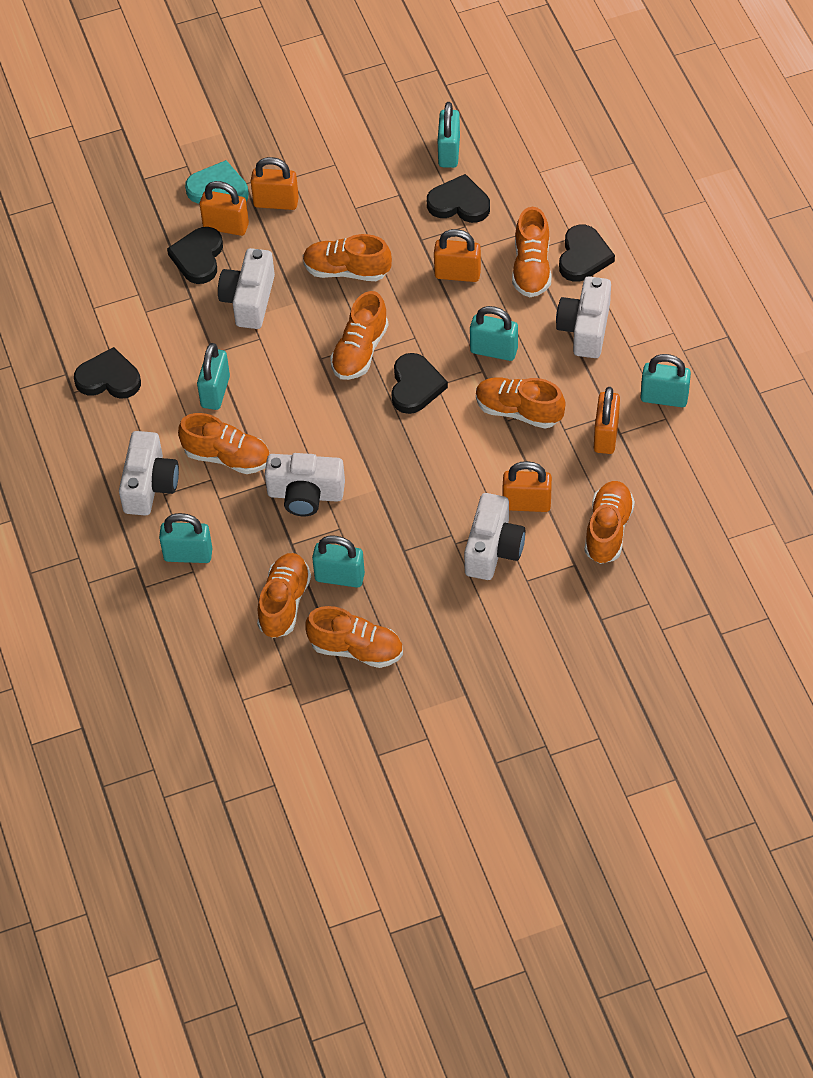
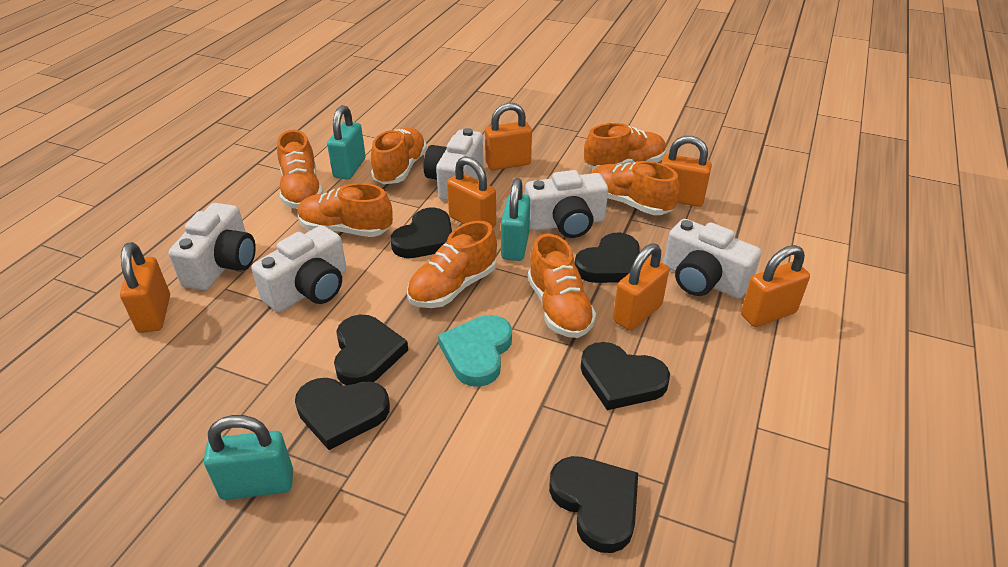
black heart: 5 -> 6
orange padlock: 5 -> 6
orange shoe: 8 -> 7
turquoise padlock: 6 -> 3

